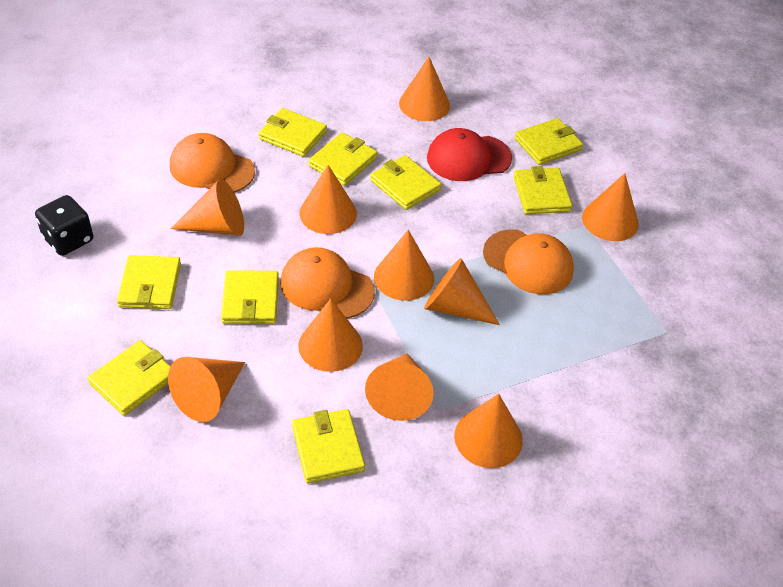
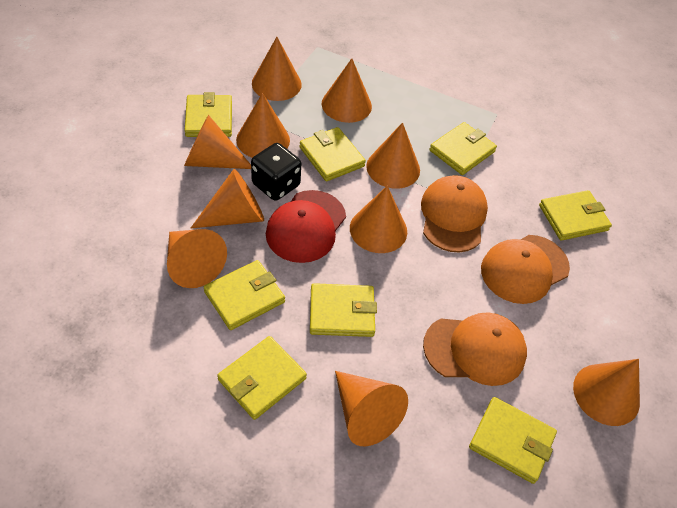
yellow wallet: 9 -> 8

